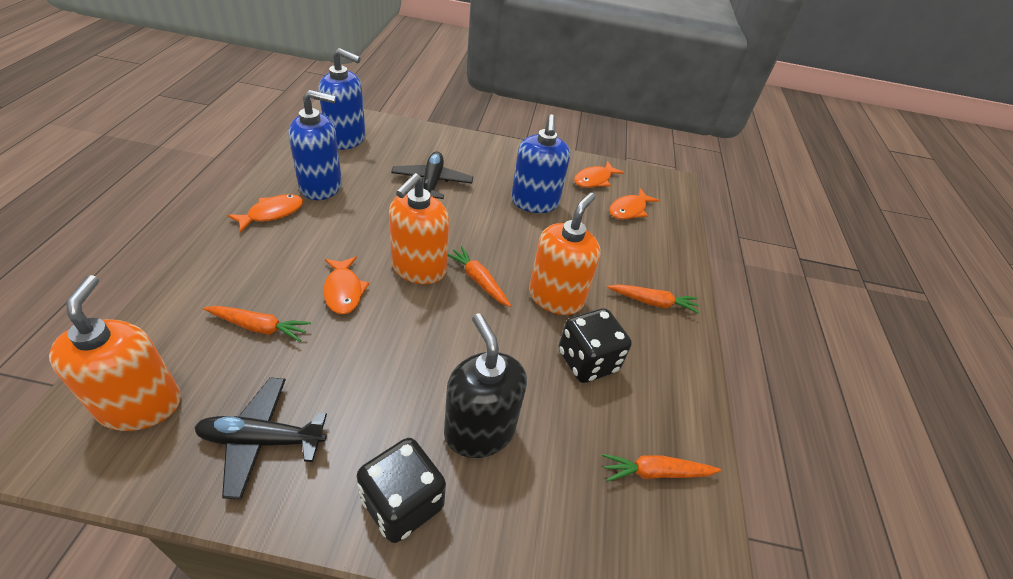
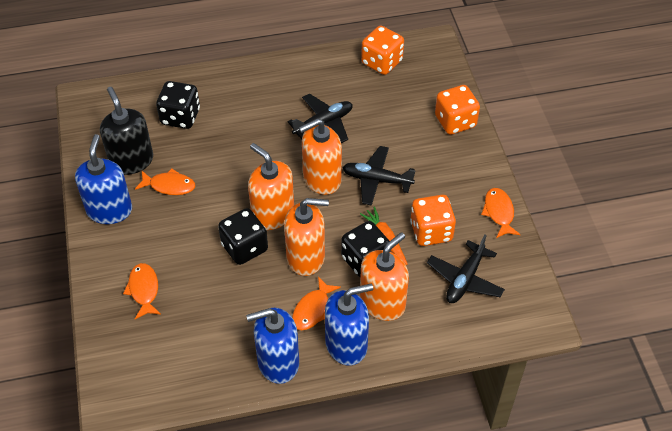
black dice: 2 -> 3
black plane: 2 -> 3
orange carrot: 4 -> 1
orange dice: 0 -> 3
orange soap dispenser: 3 -> 4

